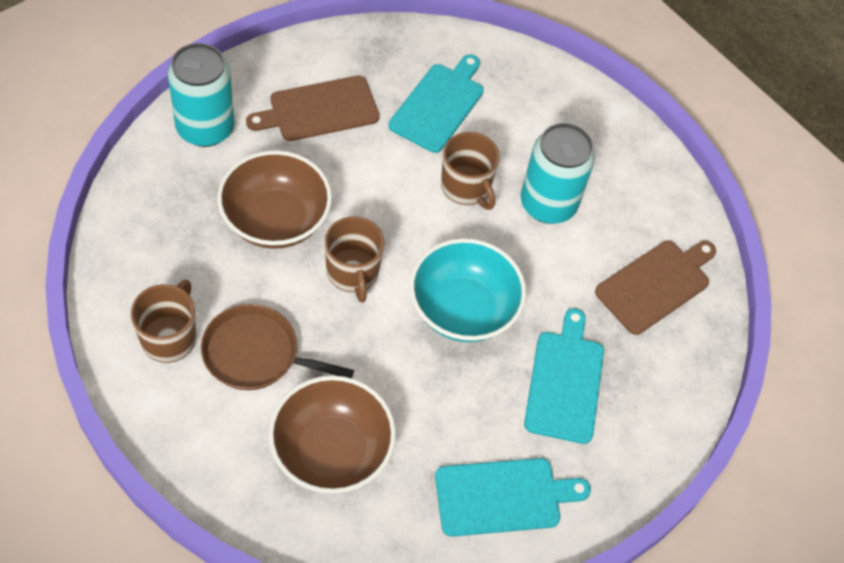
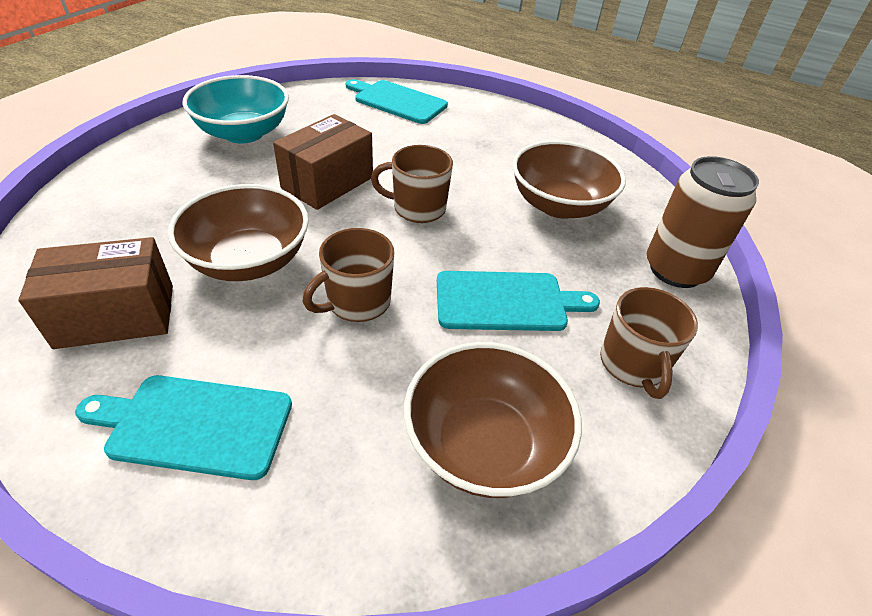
brown bowl: 2 -> 3
brown box: 0 -> 2
brown can: 0 -> 1
brown cutting board: 2 -> 0
brown pan: 1 -> 0
turquoise can: 2 -> 0

